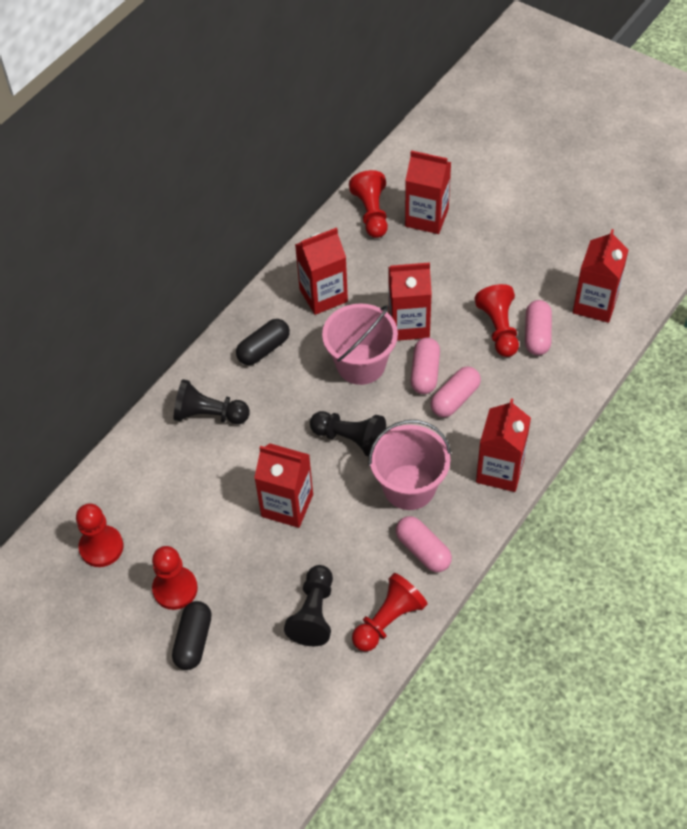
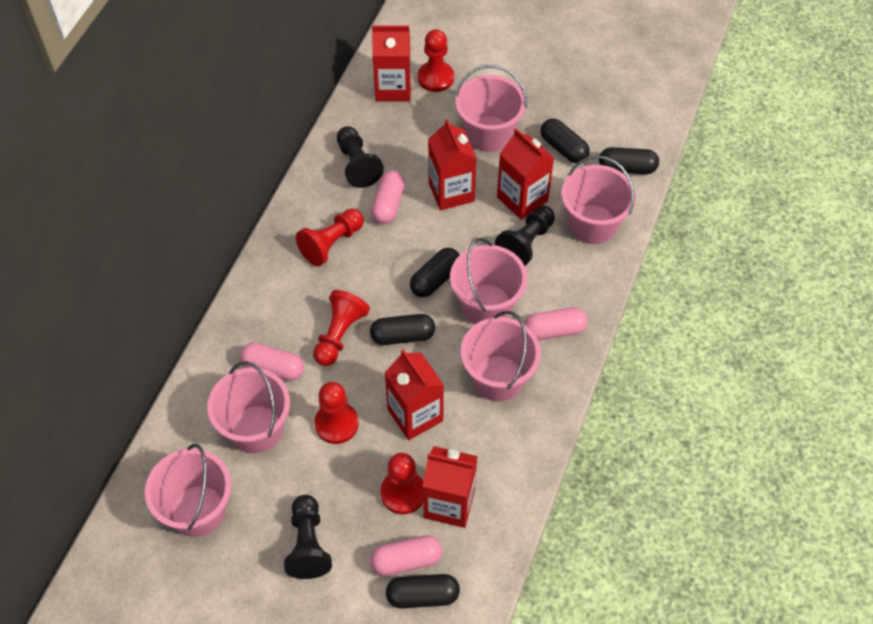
black capsule: 2 -> 5
pink bucket: 2 -> 6
red carton: 6 -> 5

